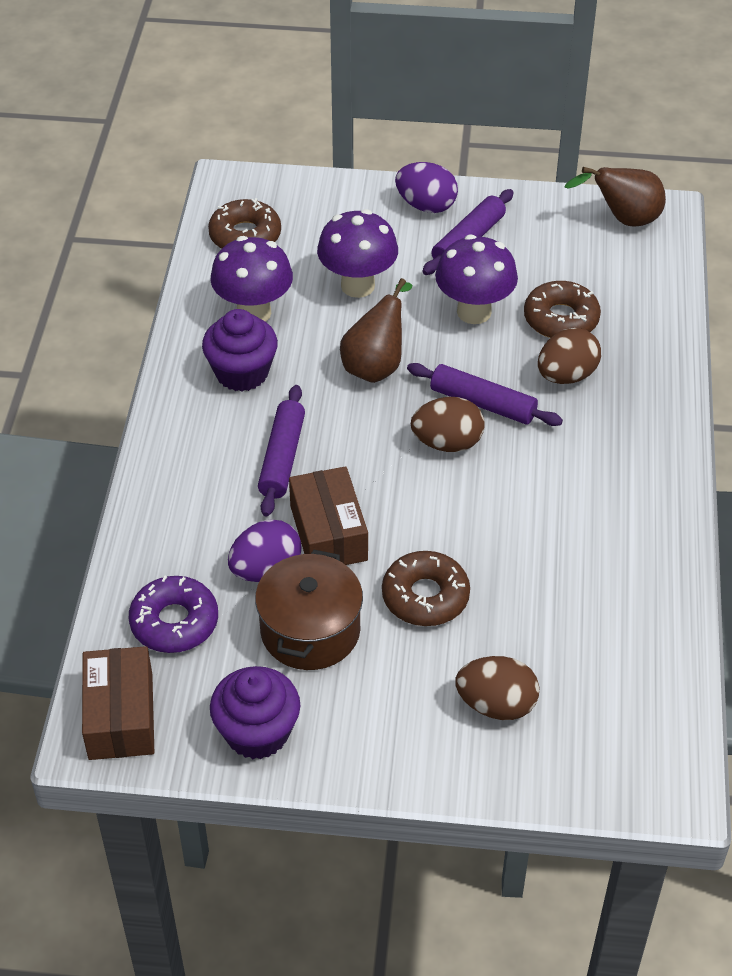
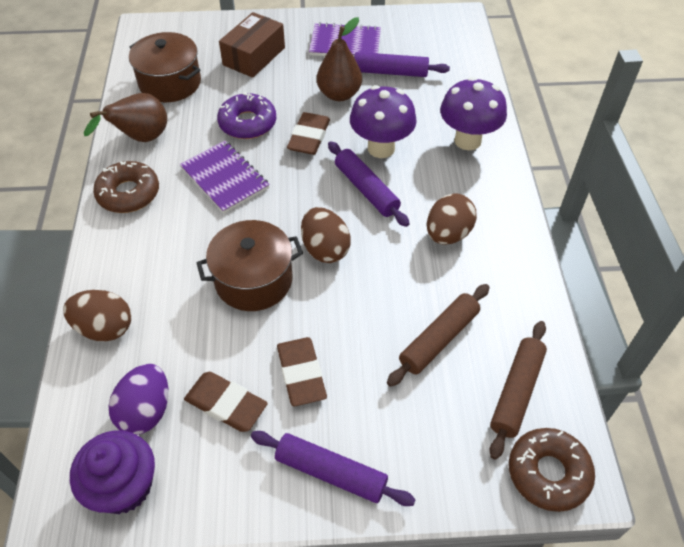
brown box: 2 -> 1
brown donut: 3 -> 2
brown eraser: 0 -> 3
brown pot: 1 -> 2
brown rolling pin: 0 -> 2
purple cupcake: 2 -> 1
purple egg: 2 -> 1
purple mushroom: 3 -> 2
purple notebook: 0 -> 2

